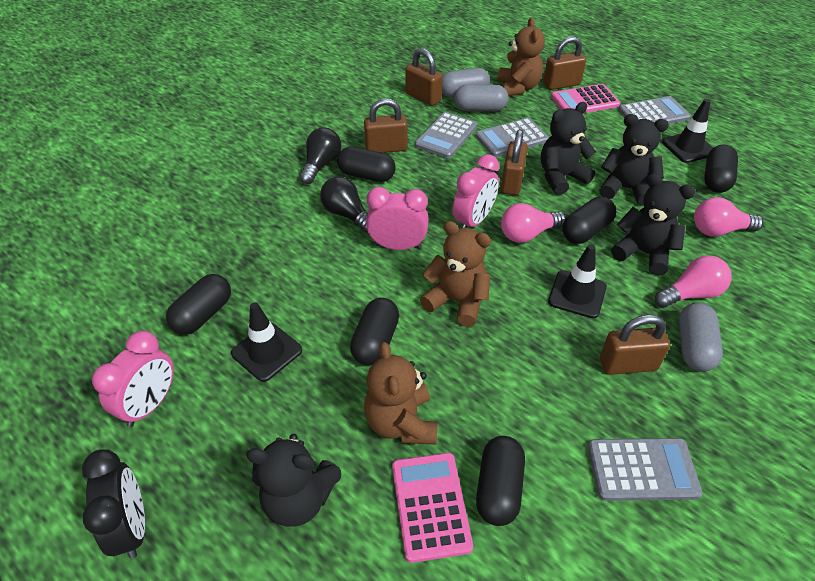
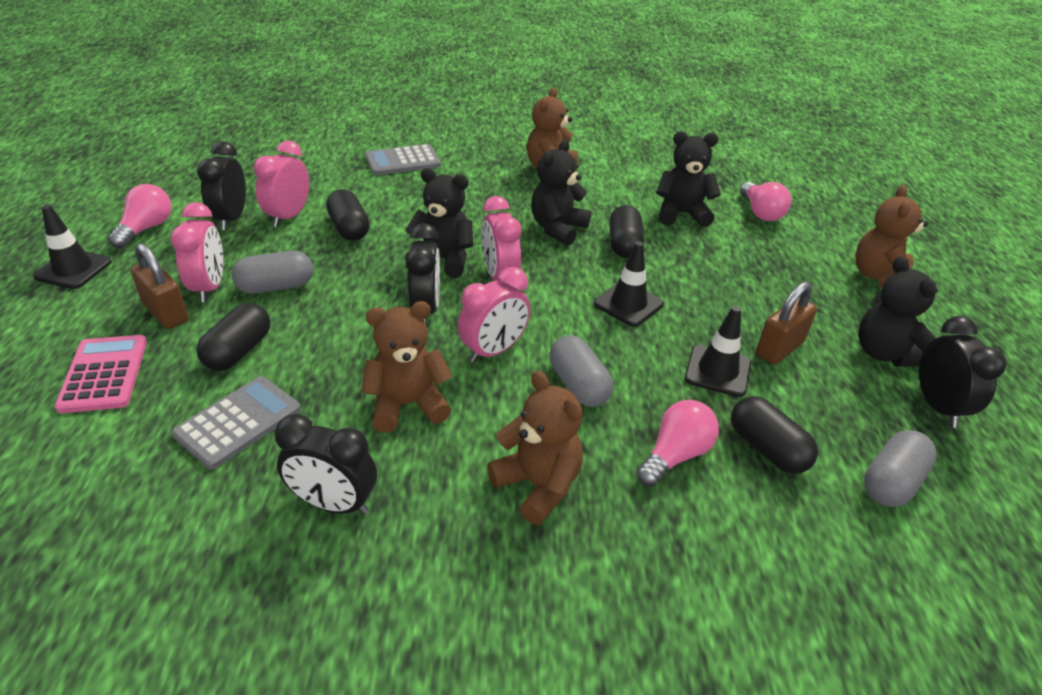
black capsule: 6 -> 4
black clock: 1 -> 4
black light bulb: 2 -> 0
brown padlock: 5 -> 2
brown teddy bear: 3 -> 4
grey calculator: 4 -> 2
pink calculator: 2 -> 1
pink clock: 3 -> 4

